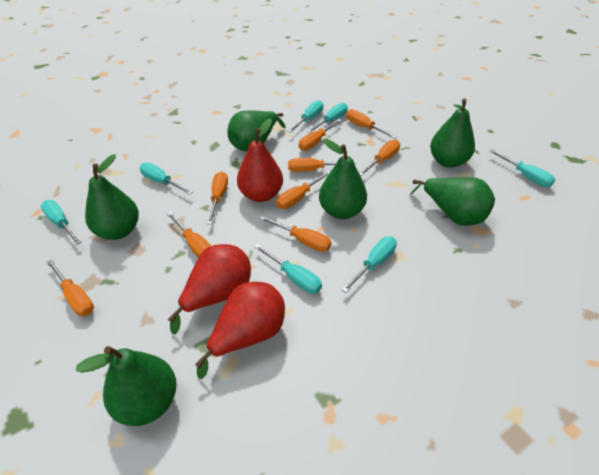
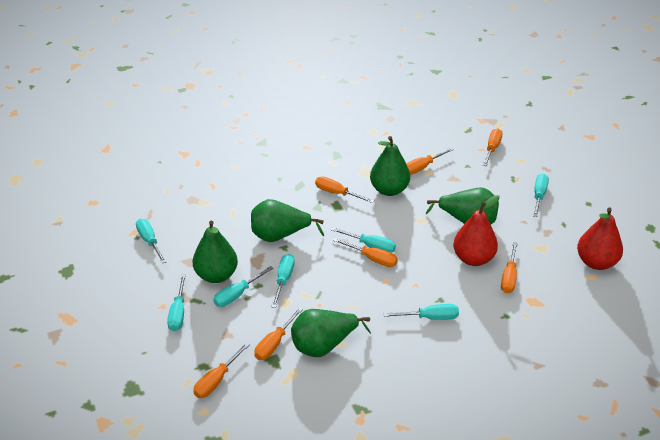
green pear: 6 -> 5
orange screwdriver: 9 -> 7
red pear: 3 -> 2

